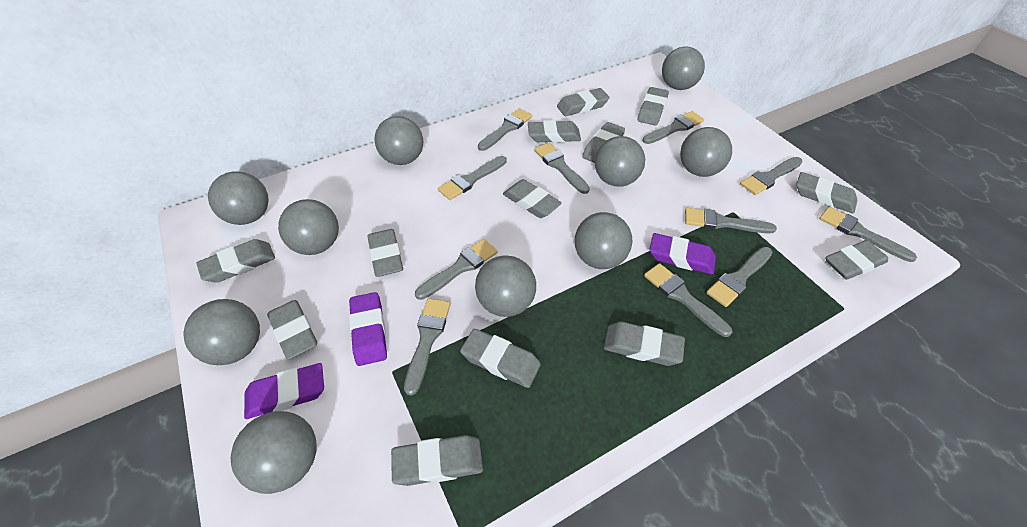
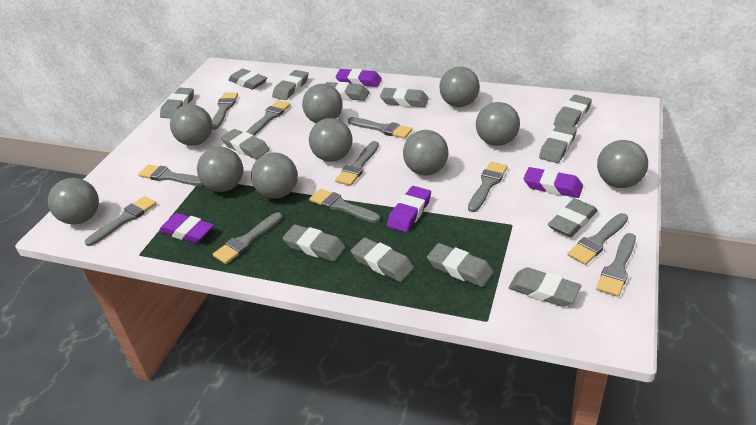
purple eraser: 3 -> 4

